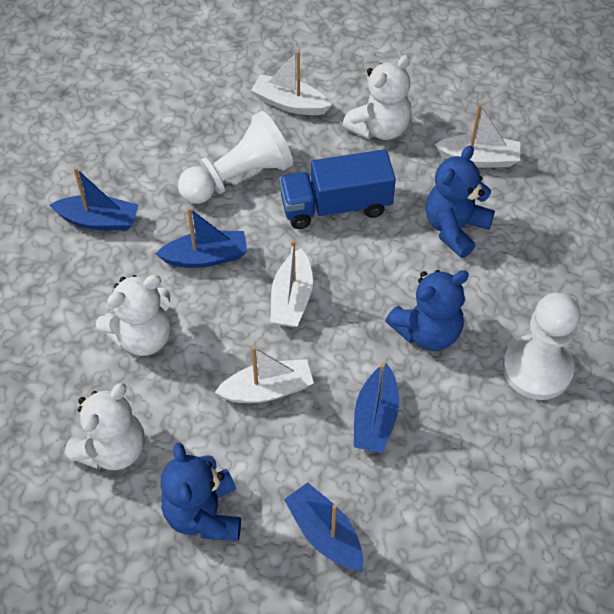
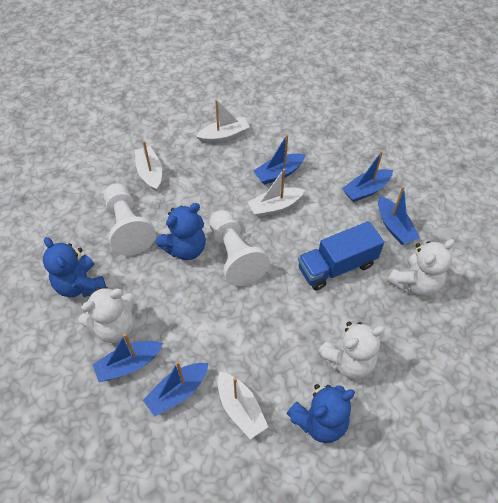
blue boat: 4 -> 5

